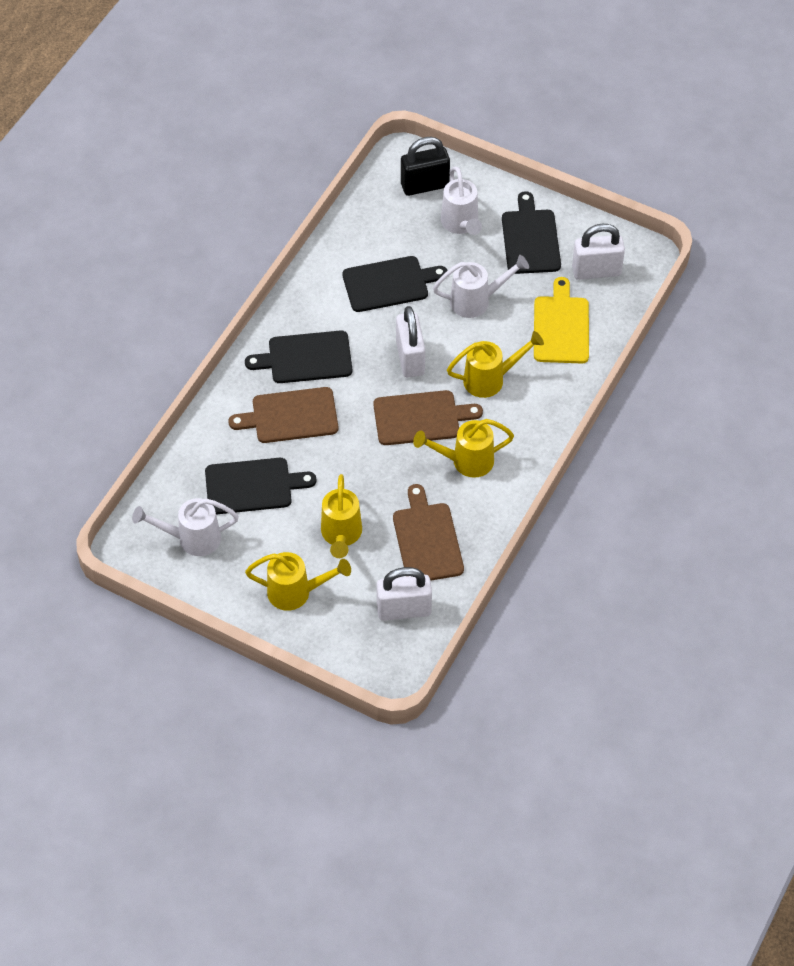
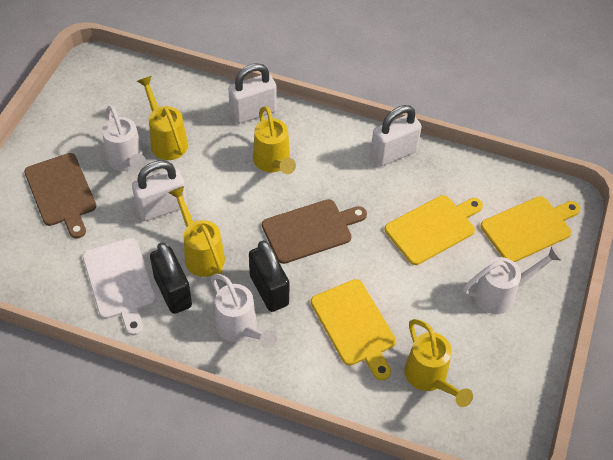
black cutting board: 4 -> 0
black padlock: 1 -> 2
brown cutting board: 3 -> 2
white cutting board: 0 -> 1
yellow cutting board: 1 -> 3

